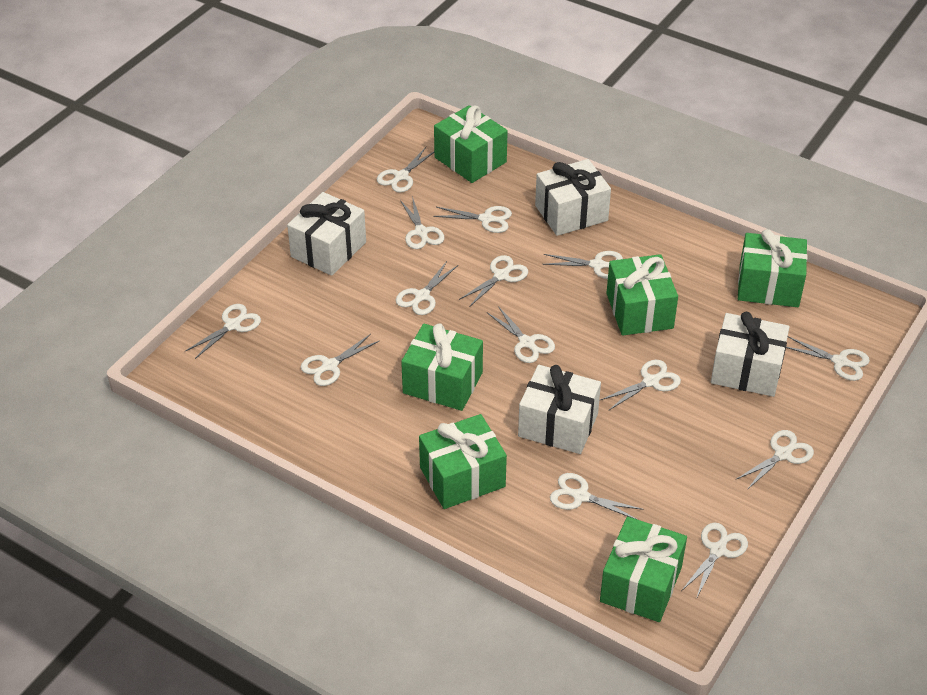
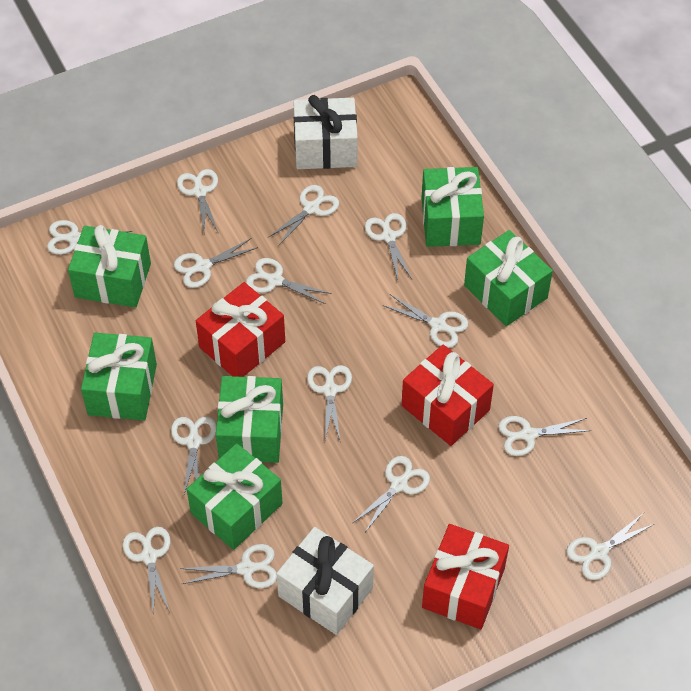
red gift: 0 -> 3
white gift: 4 -> 2

